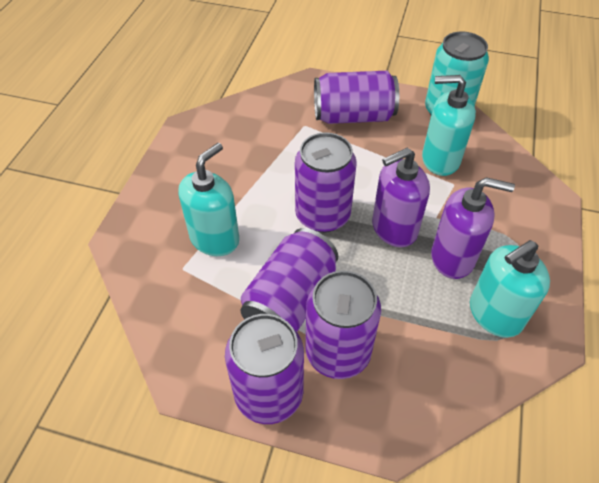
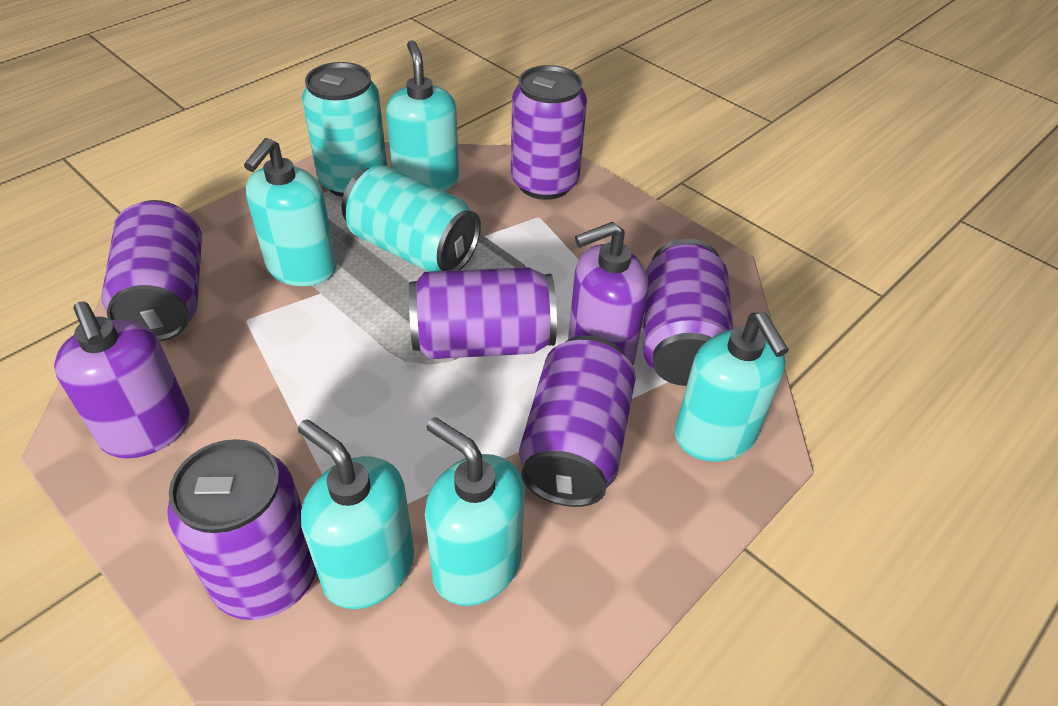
purple can: 5 -> 6
turquoise can: 1 -> 2
turquoise soap dispenser: 3 -> 5

